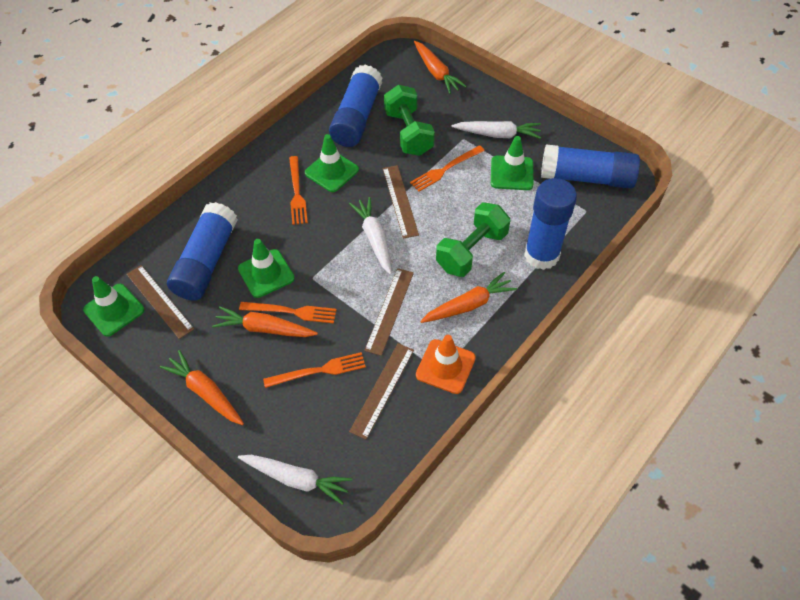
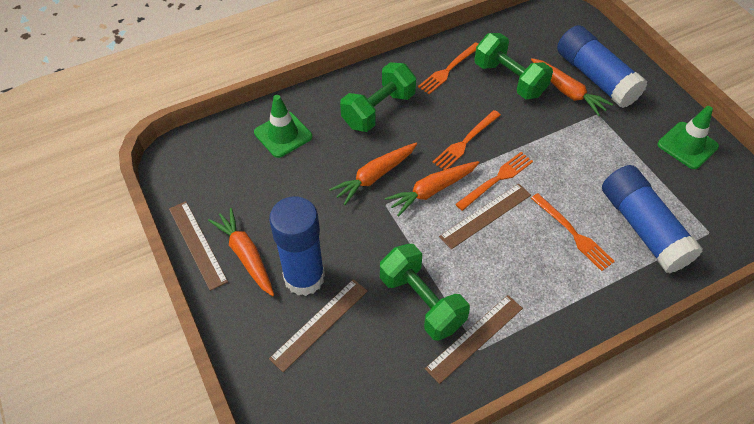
blue glue stick: 4 -> 3
green dumbbell: 2 -> 3
green traffic cone: 4 -> 2
orange traffic cone: 1 -> 0
white carrot: 3 -> 0

